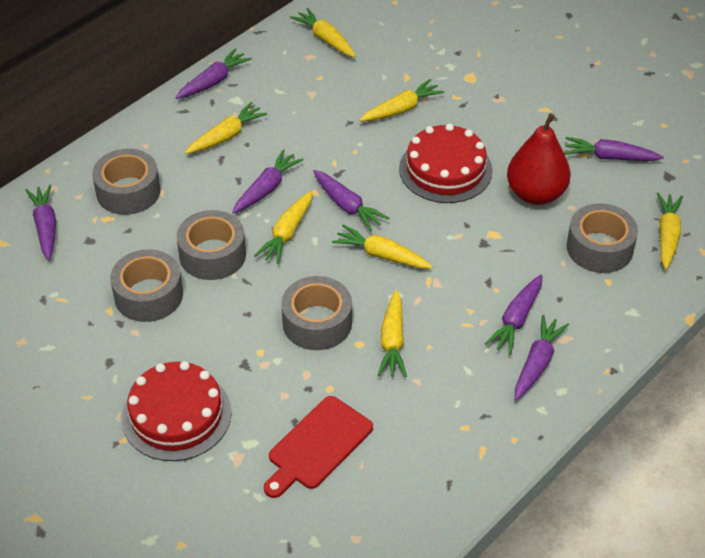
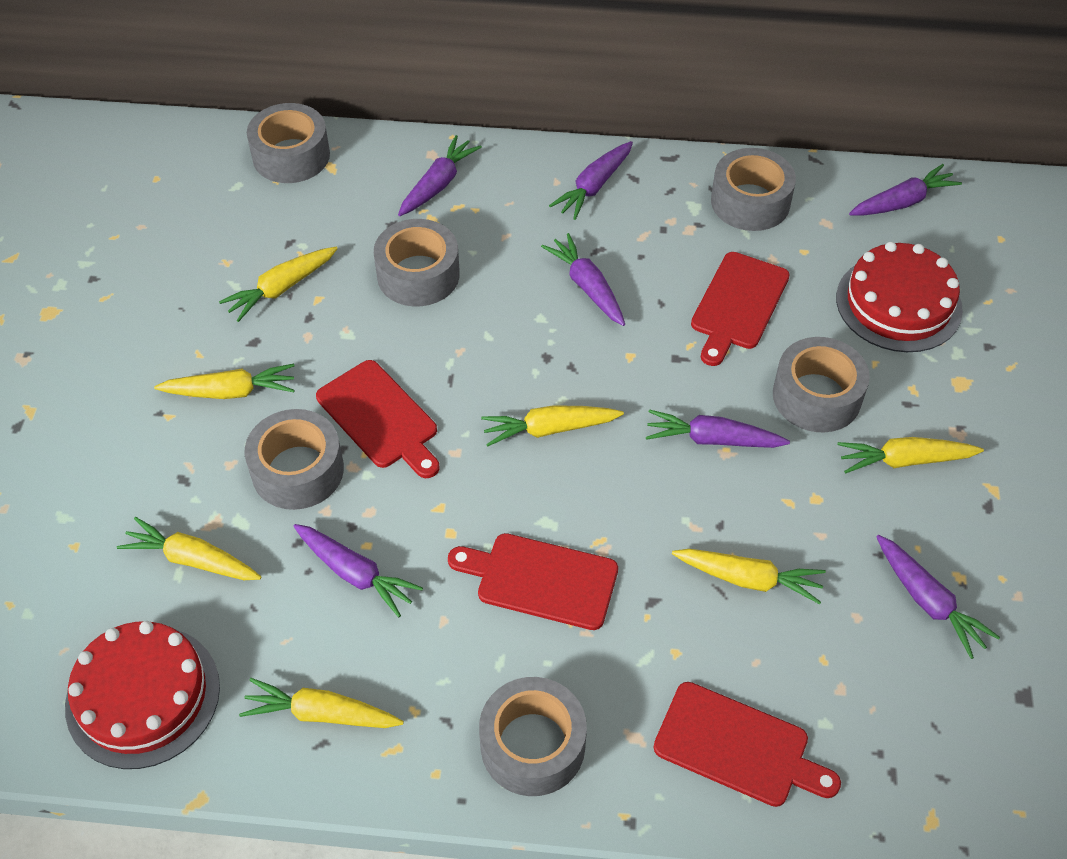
grey tape: 5 -> 6
red cutting board: 1 -> 4
red pear: 1 -> 0

